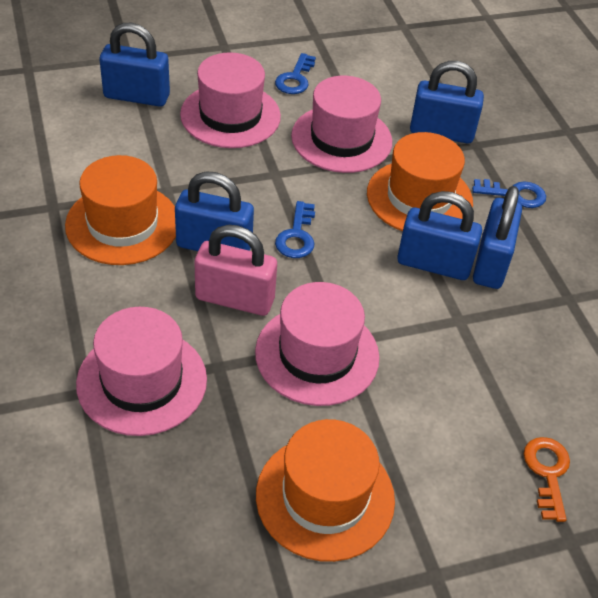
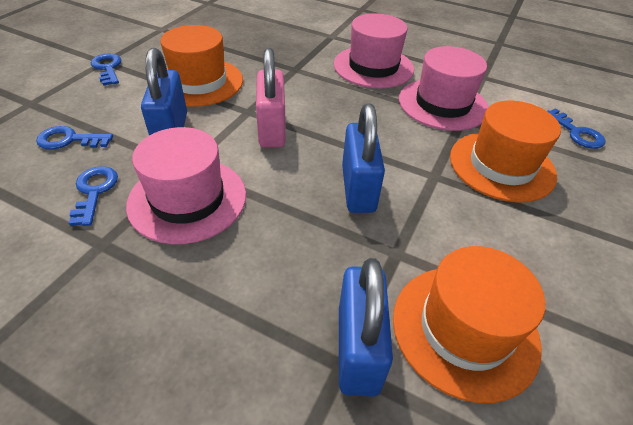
blue key: 3 -> 4
blue padlock: 5 -> 3
orange key: 1 -> 0
pink hat: 4 -> 3

